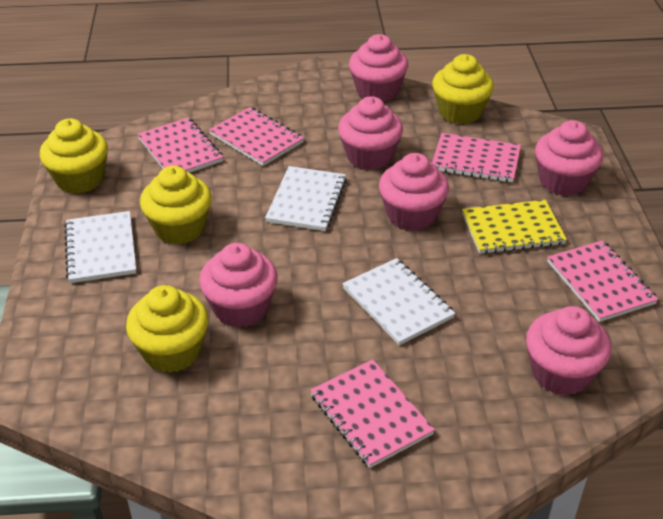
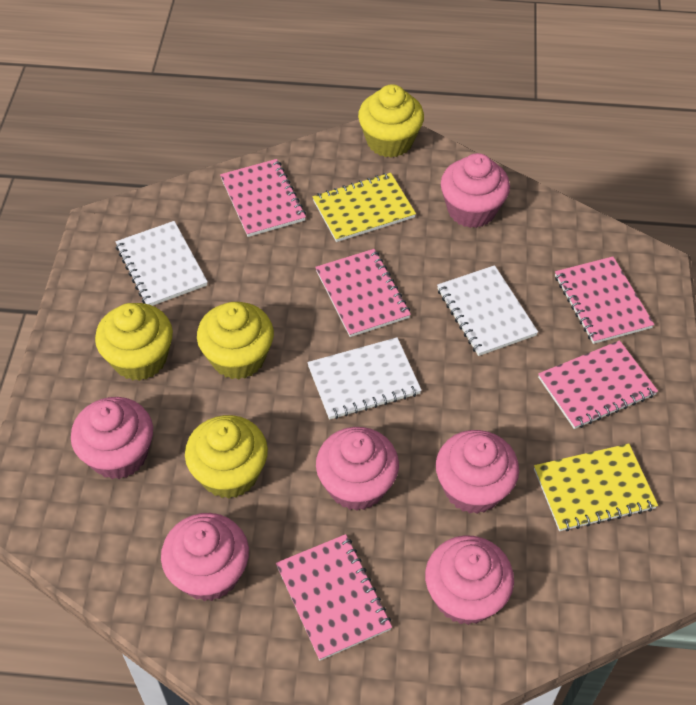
yellow notebook: 1 -> 2

